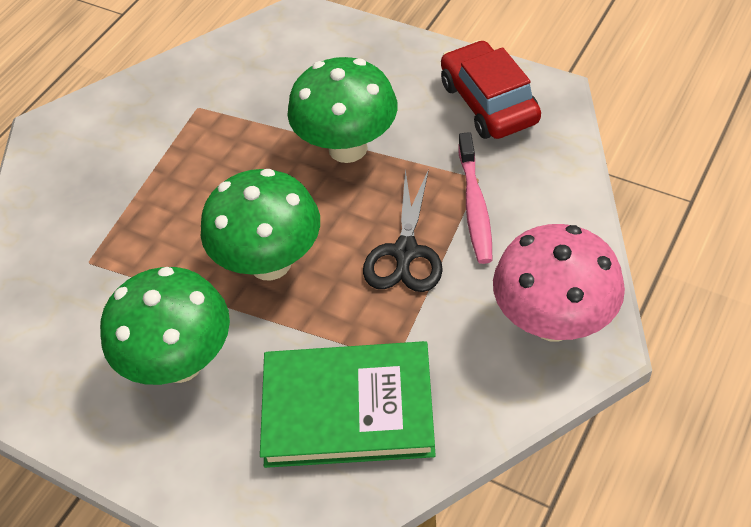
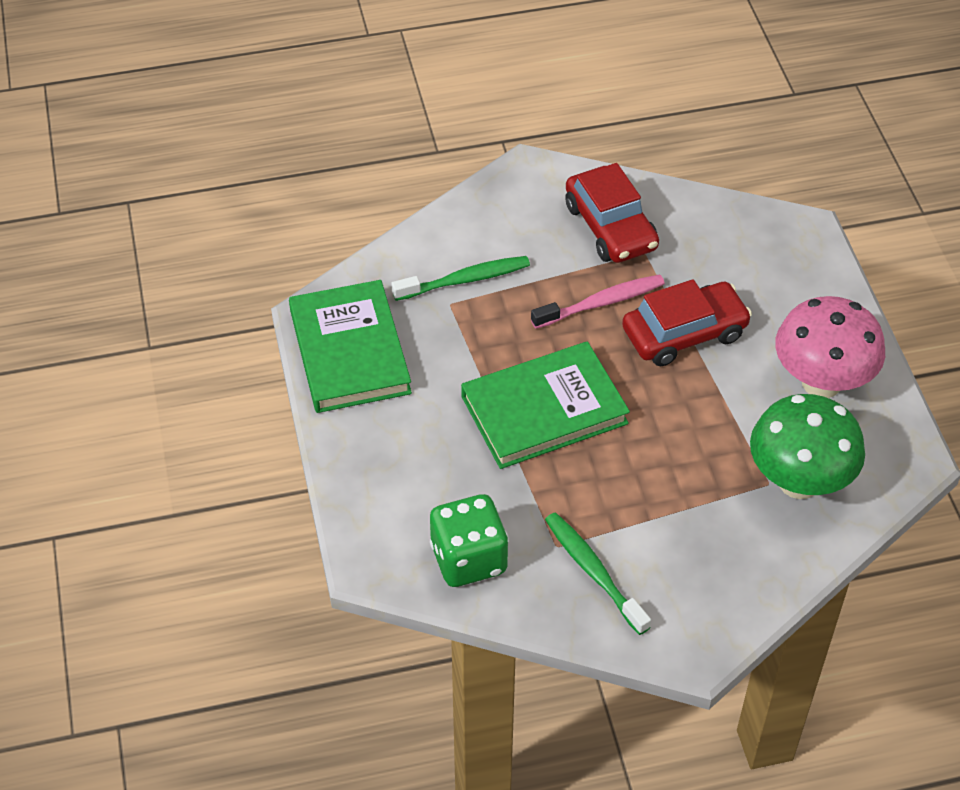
black scissors: 1 -> 0
green book: 1 -> 2
green dice: 0 -> 1
green mushroom: 3 -> 1
green toothbrush: 0 -> 2
red car: 1 -> 2

